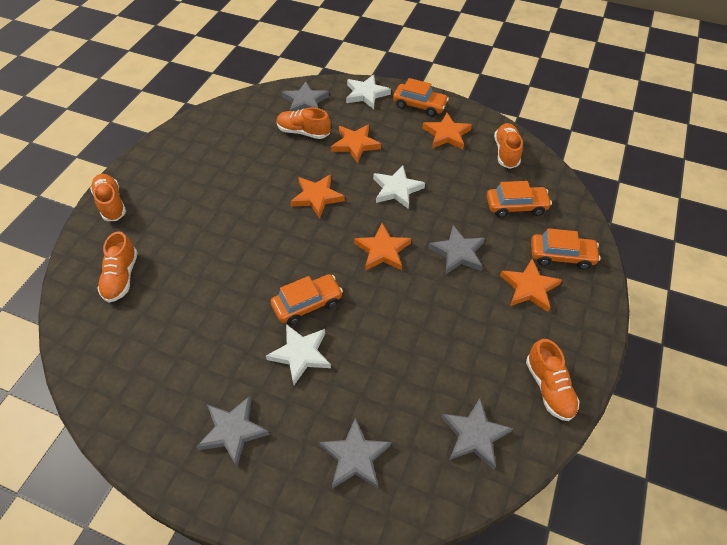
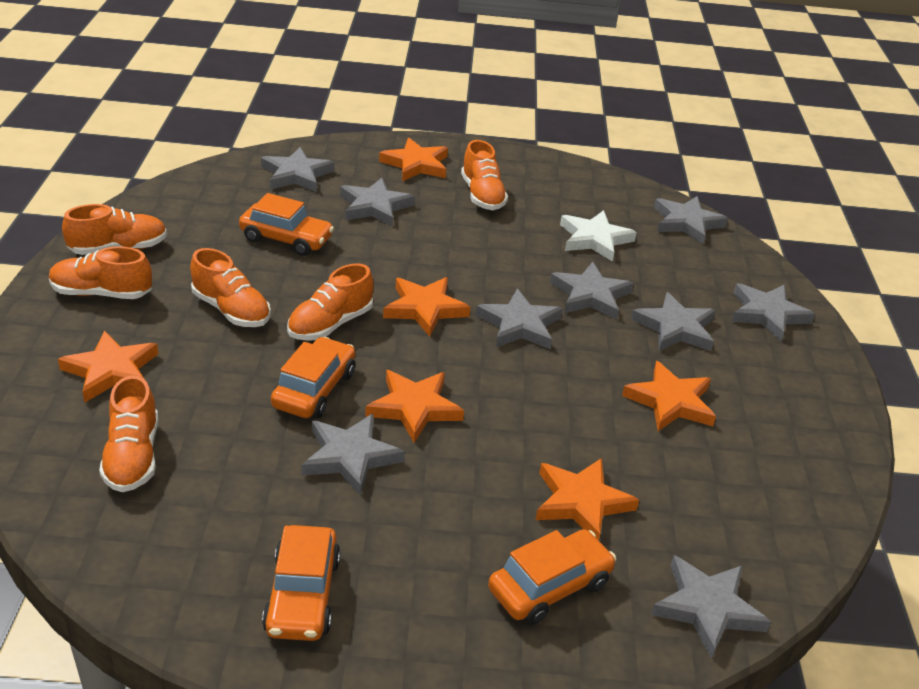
grey star: 5 -> 9
orange shoe: 5 -> 6
orange star: 5 -> 6
white star: 3 -> 1

